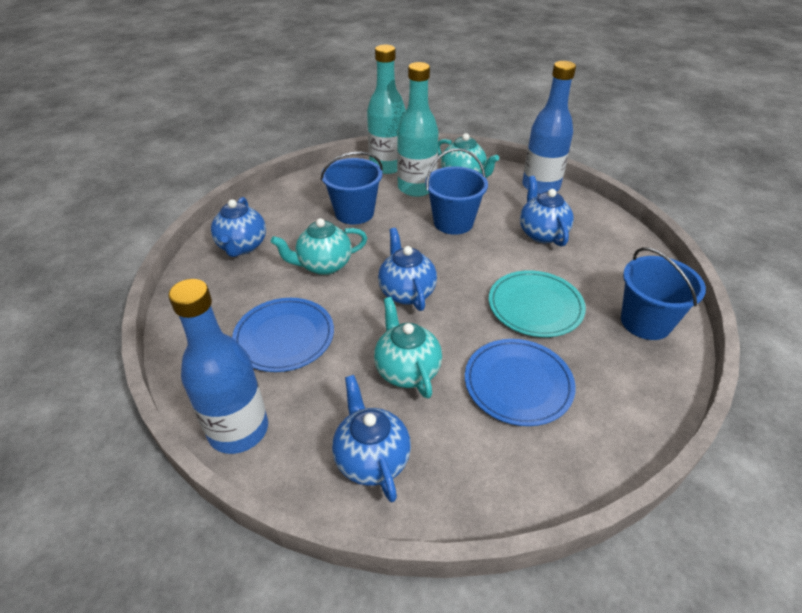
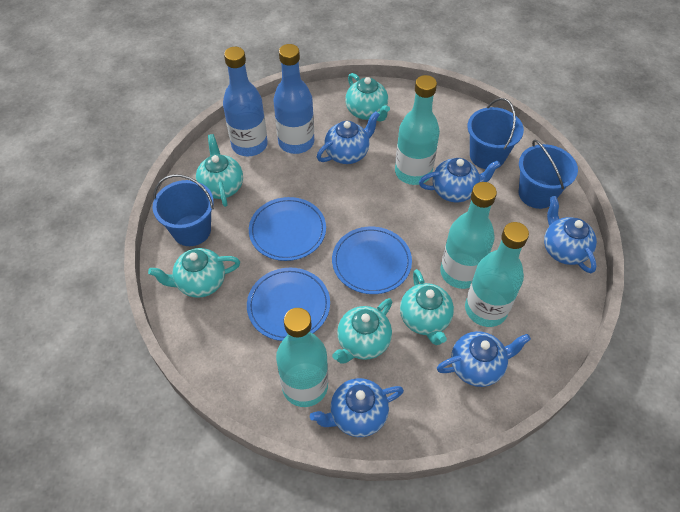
blue plate: 2 -> 3
blue teapot: 4 -> 5
turquoise bottle: 2 -> 4
turquoise plate: 1 -> 0
turquoise teapot: 3 -> 5

